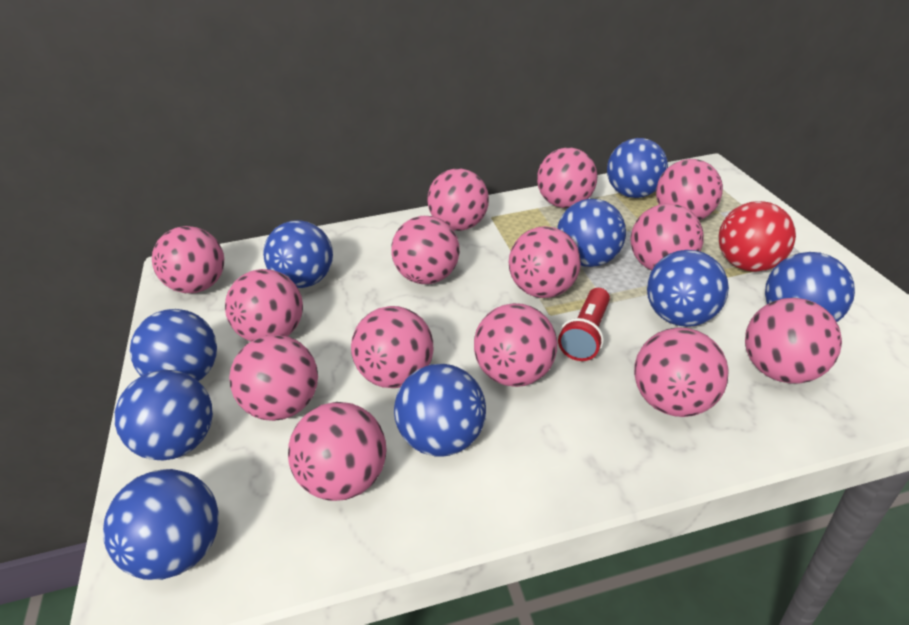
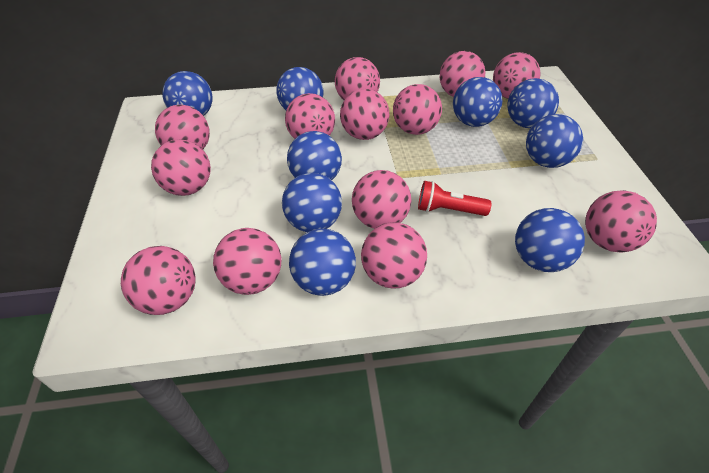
pink ball: 14 -> 13
red ball: 1 -> 0

